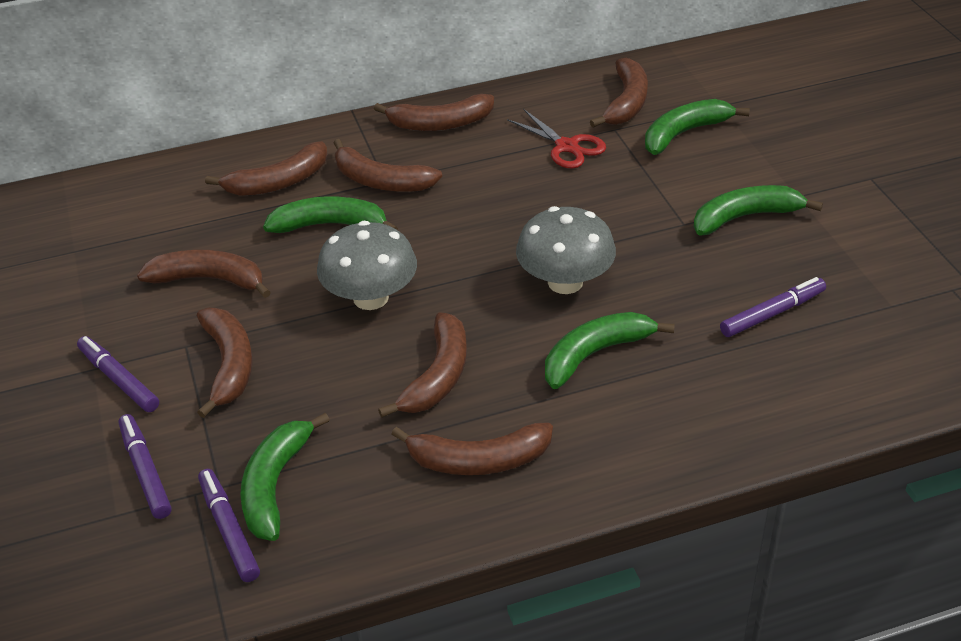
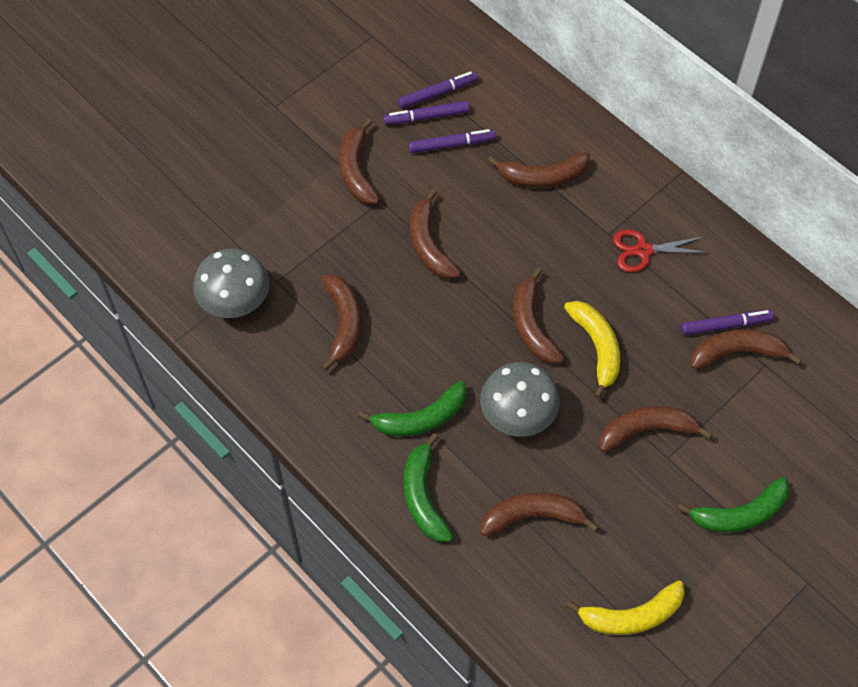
green banana: 5 -> 3
yellow banana: 0 -> 2

